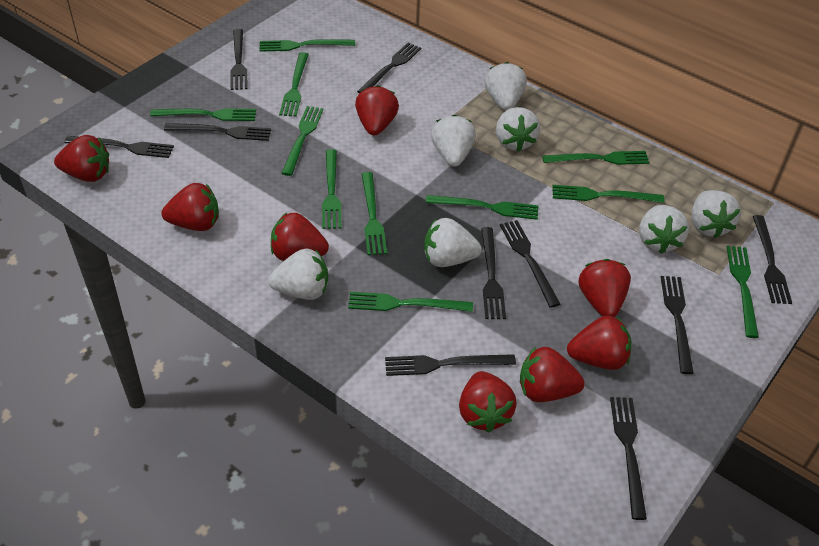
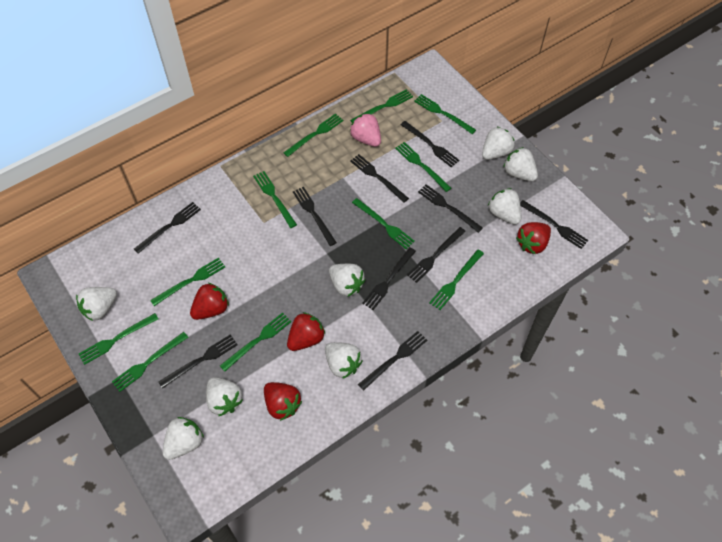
pink strawberry: 0 -> 1
red strawberry: 8 -> 4
white strawberry: 7 -> 8

